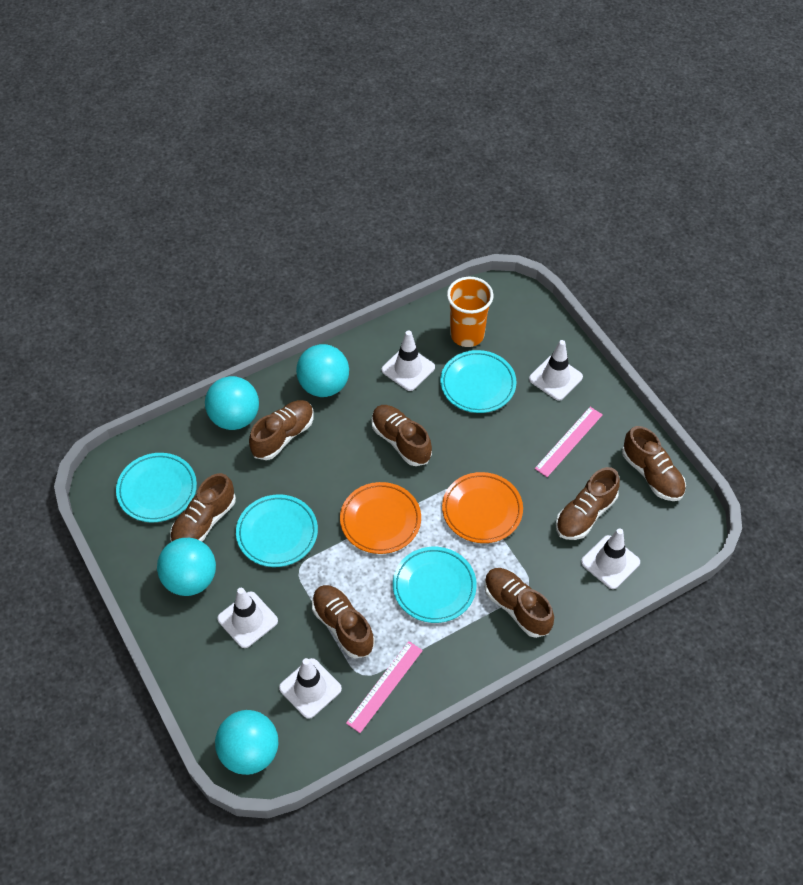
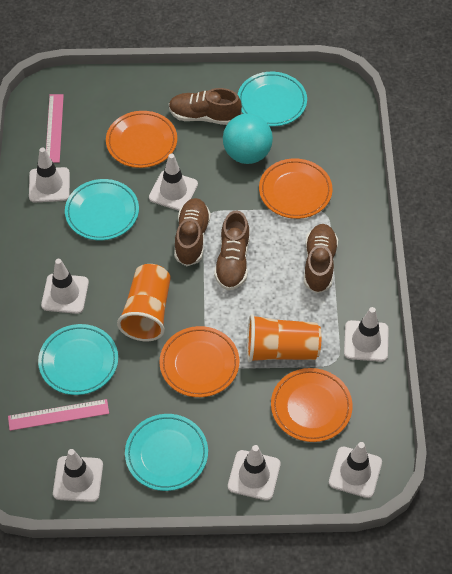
brown shoe: 7 -> 4
orange cup: 1 -> 2
orange plate: 2 -> 4
turquoise ball: 4 -> 1
white traffic cone: 5 -> 7

